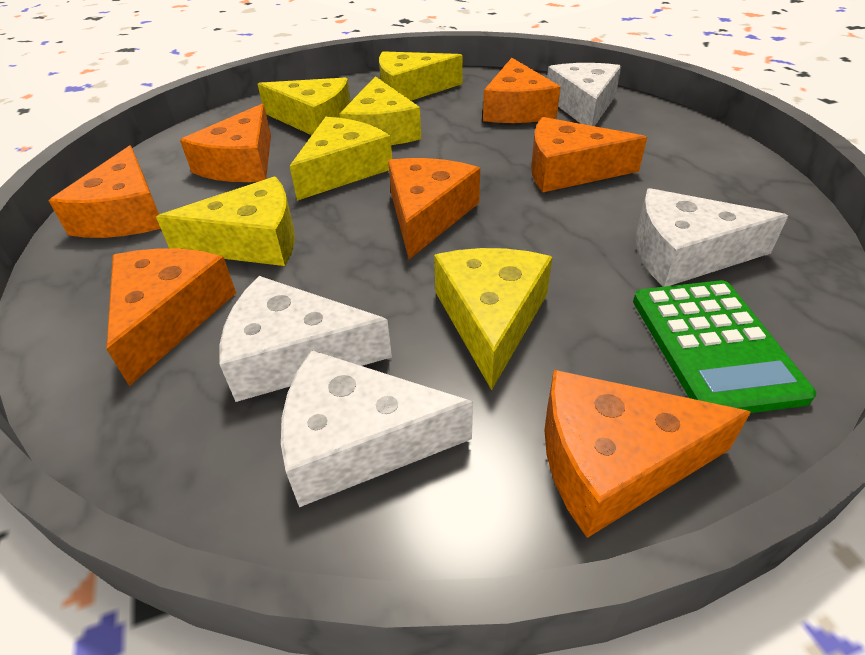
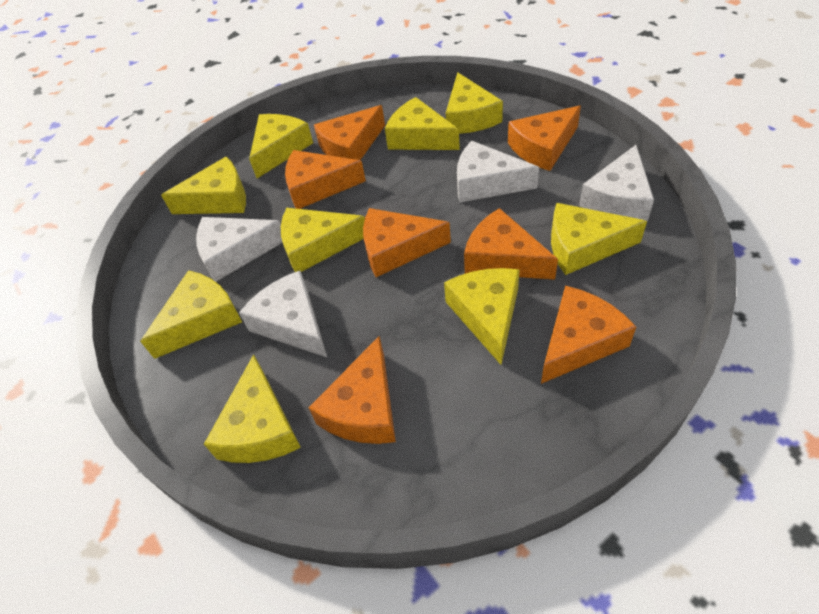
green calculator: 1 -> 0
yellow cheese: 6 -> 9

